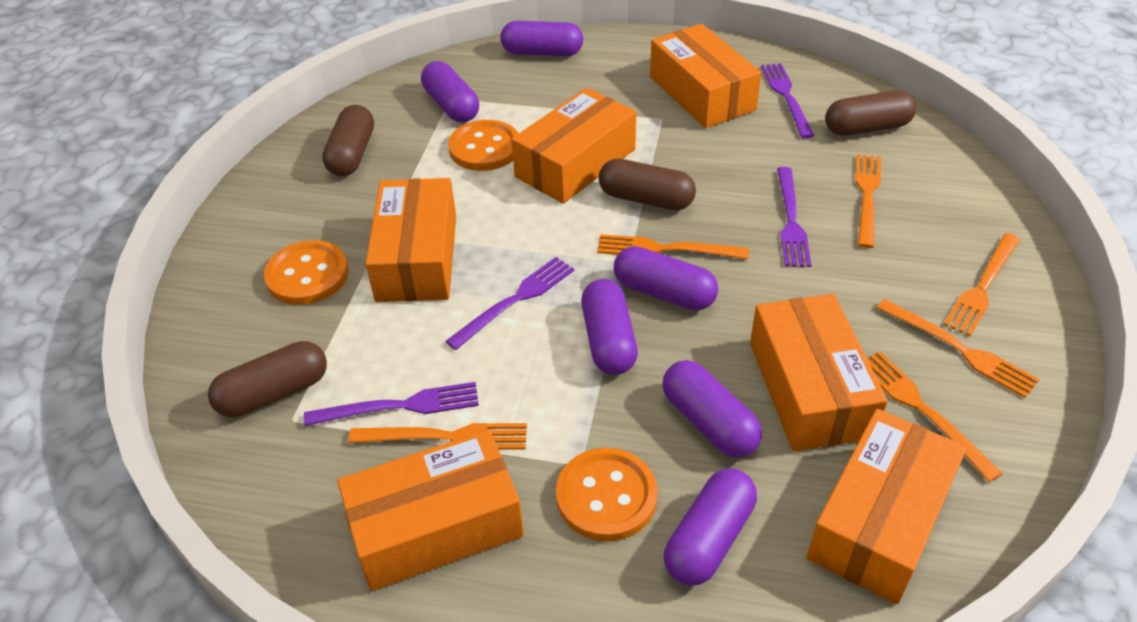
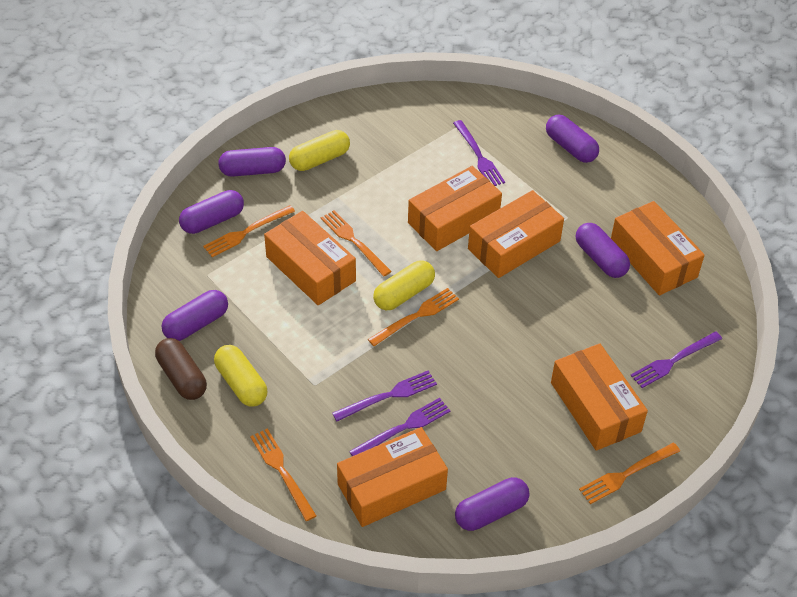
brown capsule: 4 -> 1
orange button: 3 -> 0
orange fork: 6 -> 5
yellow capsule: 0 -> 3

